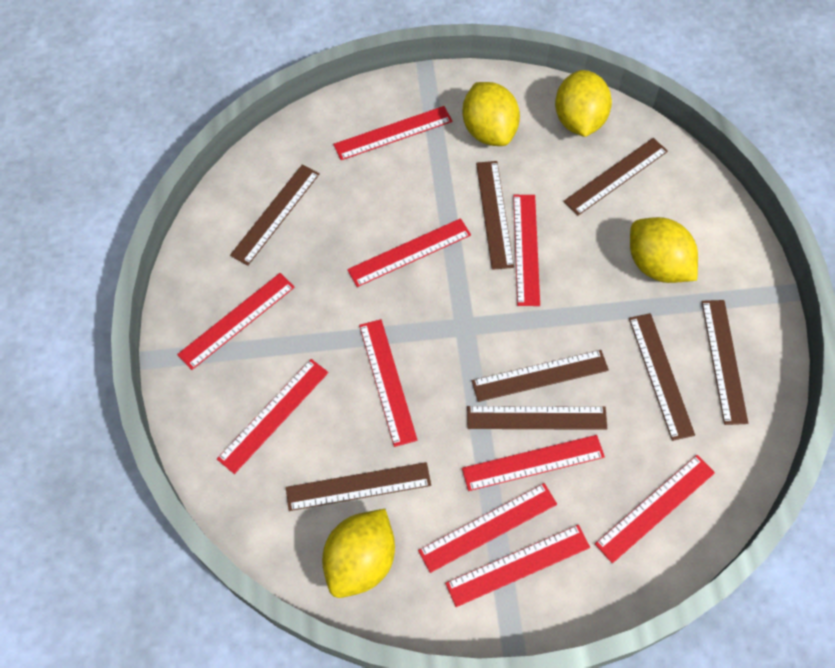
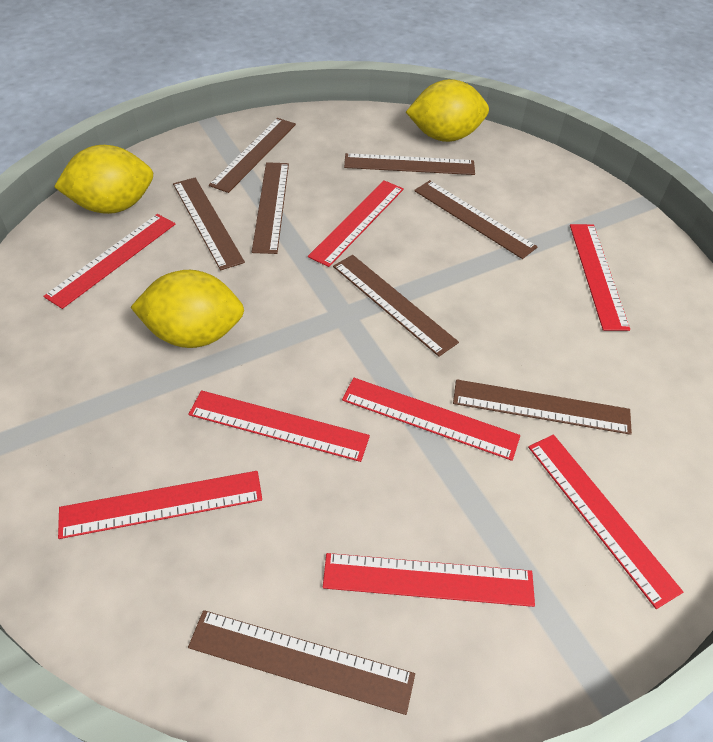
red ruler: 10 -> 8
yellow lemon: 4 -> 3

